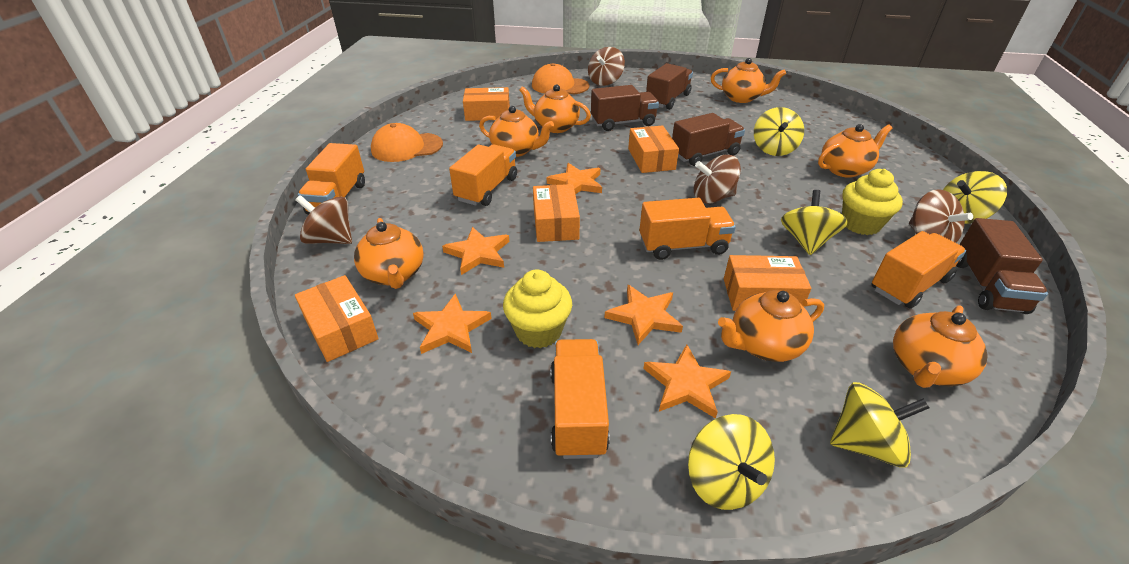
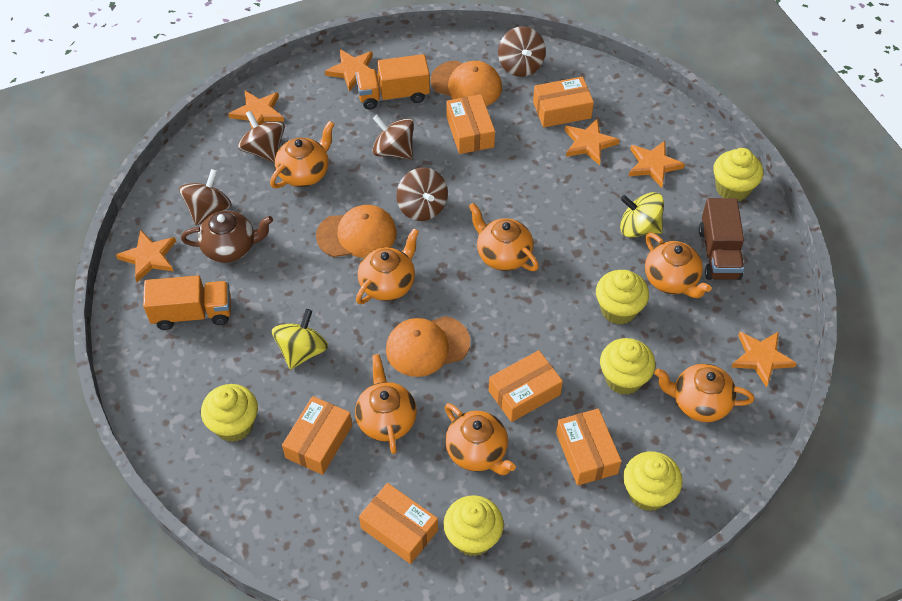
brown spinning top: 4 -> 5
brown teapot: 0 -> 1
brown truck: 4 -> 1
orange box: 5 -> 6
orange cap: 2 -> 3
orange star: 5 -> 6
orange truck: 5 -> 2
yellow cupcake: 2 -> 6
yellow spinning top: 5 -> 2

